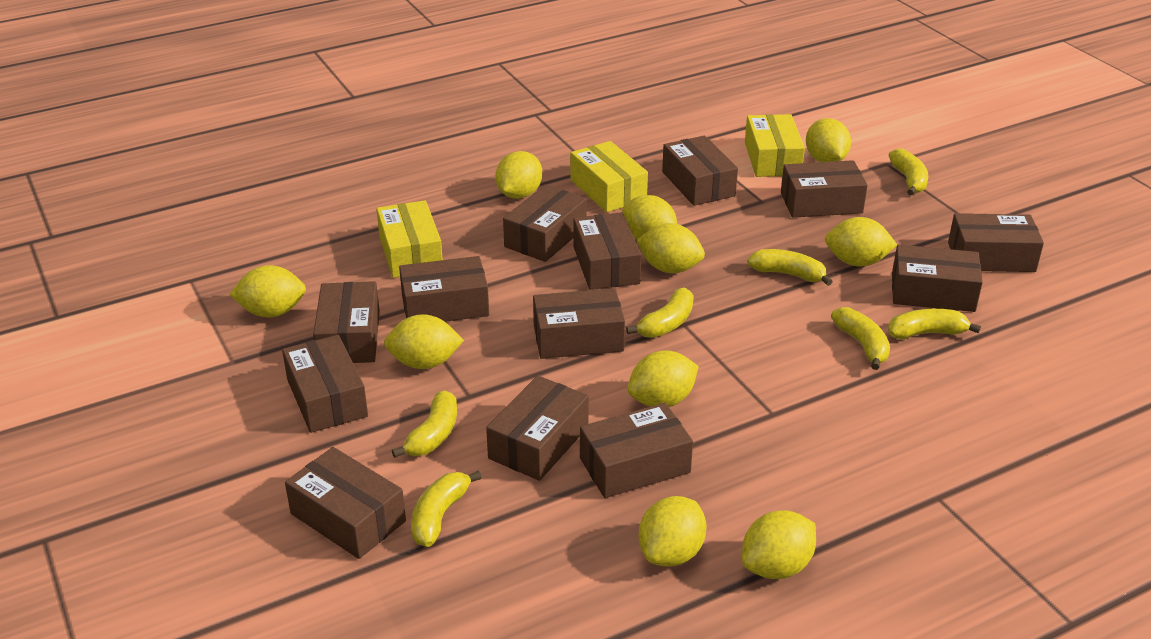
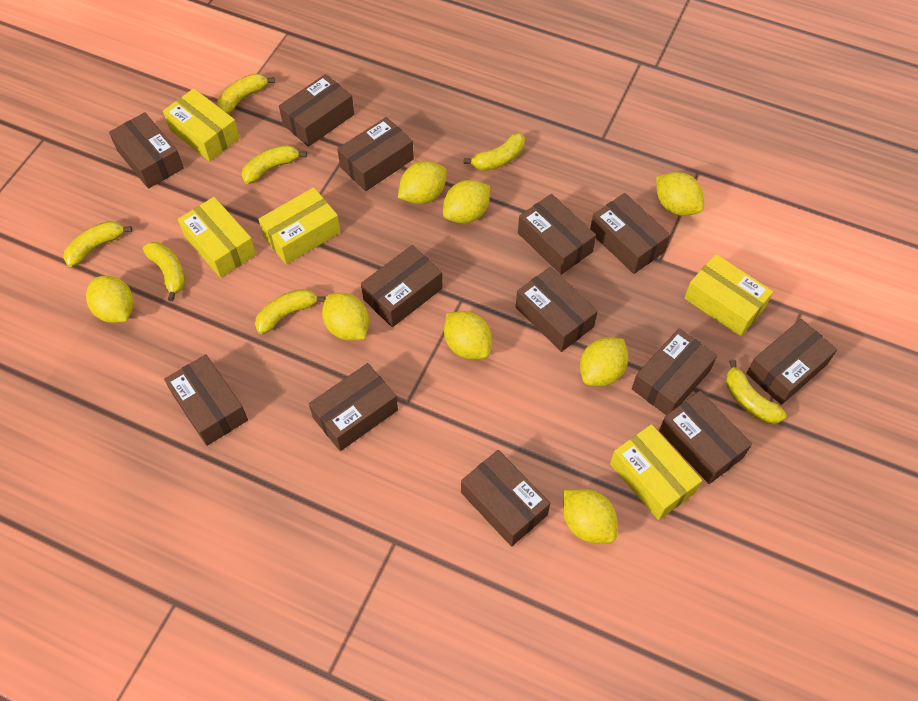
yellow box: 3 -> 5
yellow lemon: 10 -> 8

